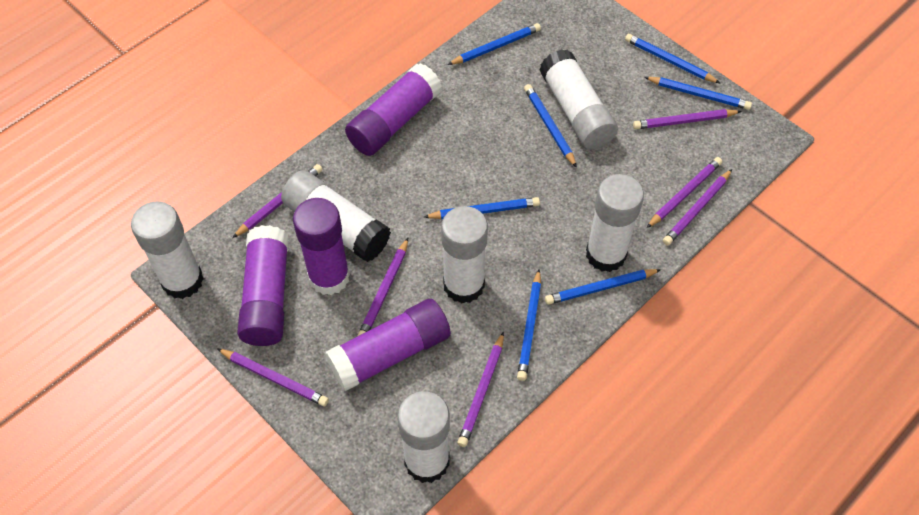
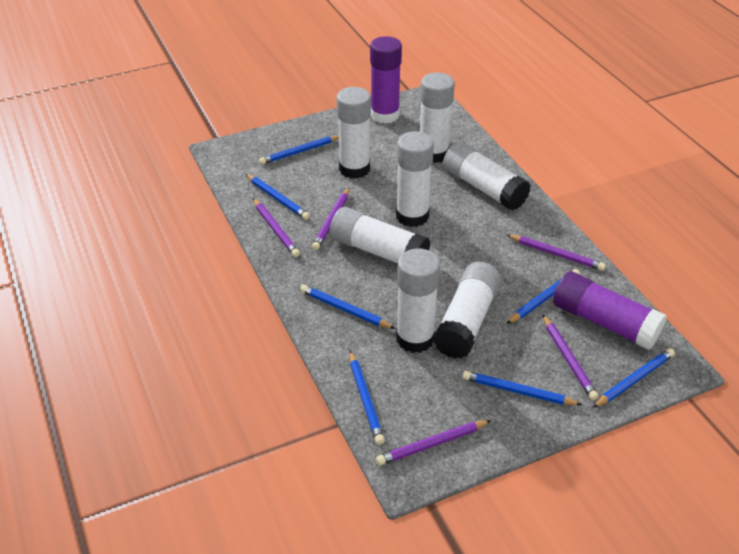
purple glue stick: 4 -> 2
purple pencil: 7 -> 5
white glue stick: 6 -> 7

